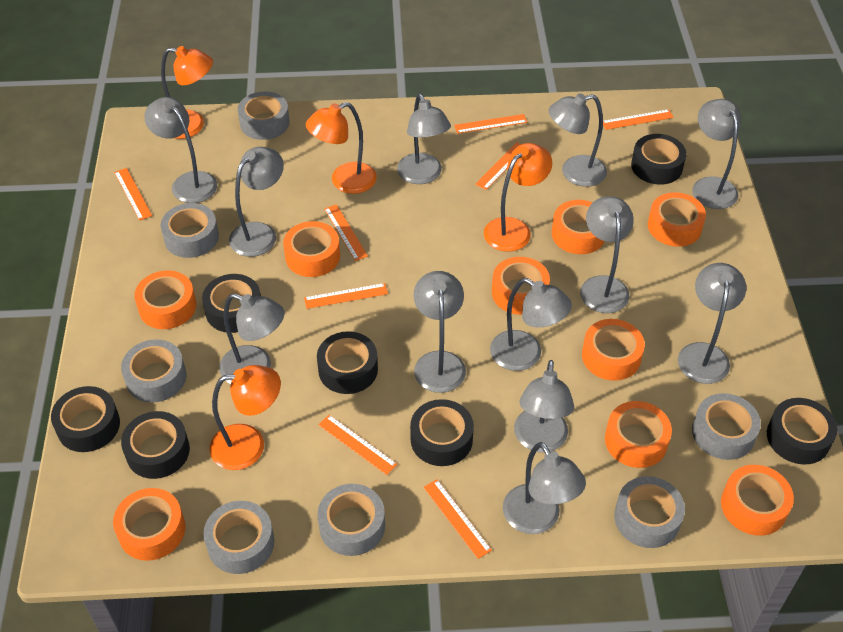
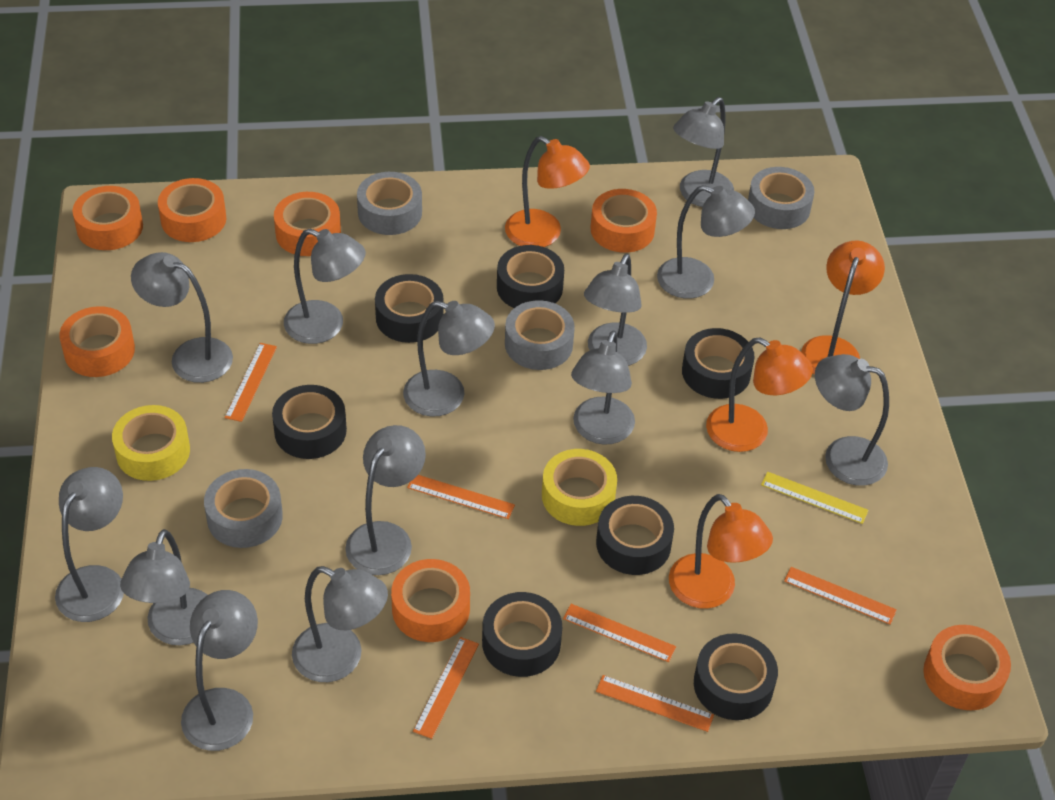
grey lamp: 12 -> 13
grey tape: 7 -> 4
orange ruler: 8 -> 6
orange tape: 9 -> 7
yellow ruler: 0 -> 1
yellow tape: 0 -> 2

